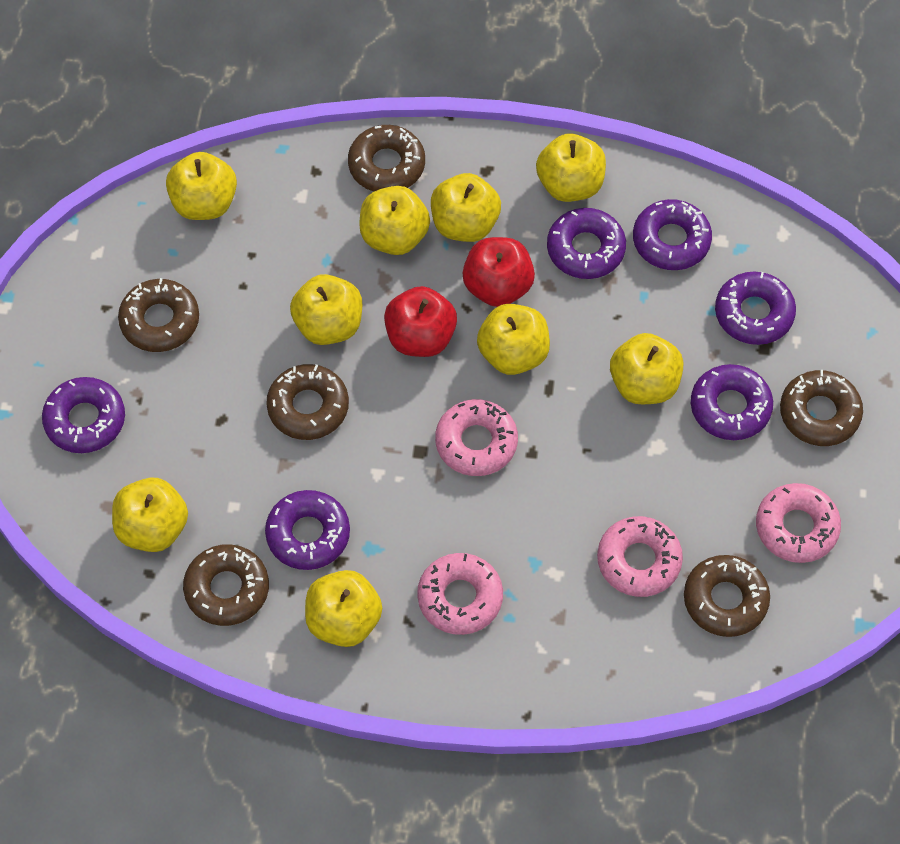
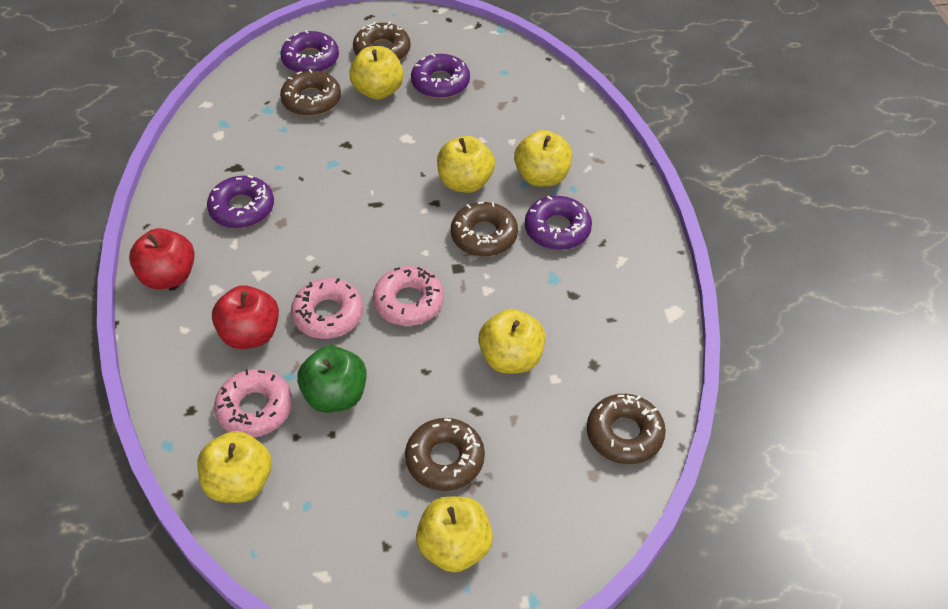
brown donut: 6 -> 5
green apple: 0 -> 1
pink donut: 4 -> 3
purple donut: 6 -> 4
yellow apple: 9 -> 6

